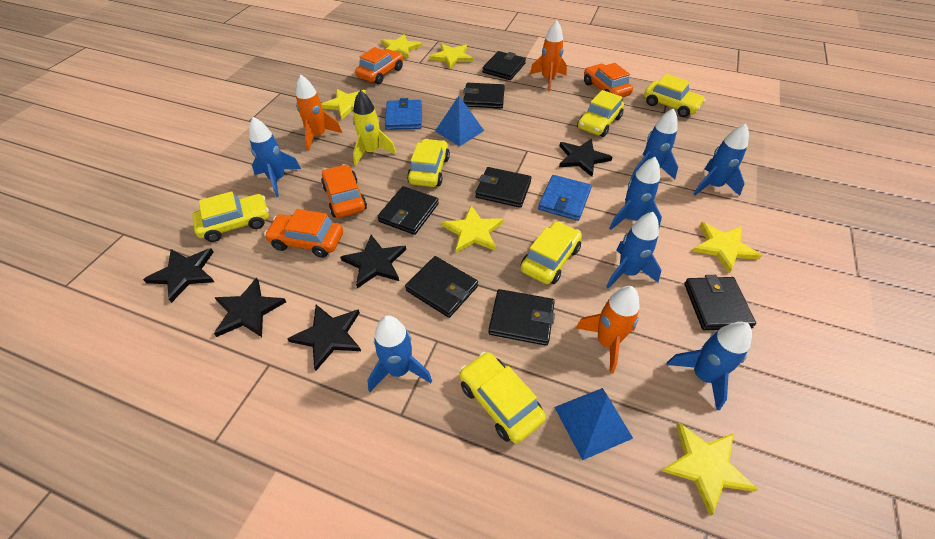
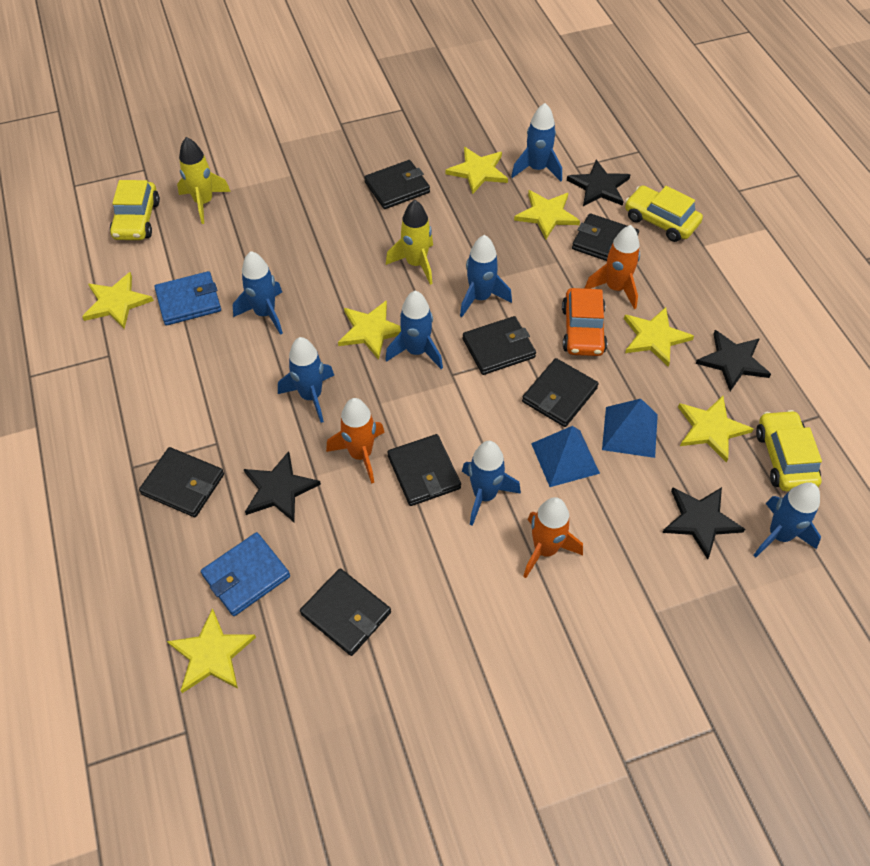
black star: 5 -> 4
orange car: 4 -> 1
yellow car: 6 -> 3
yellow rocket: 1 -> 2
yellow star: 6 -> 7

